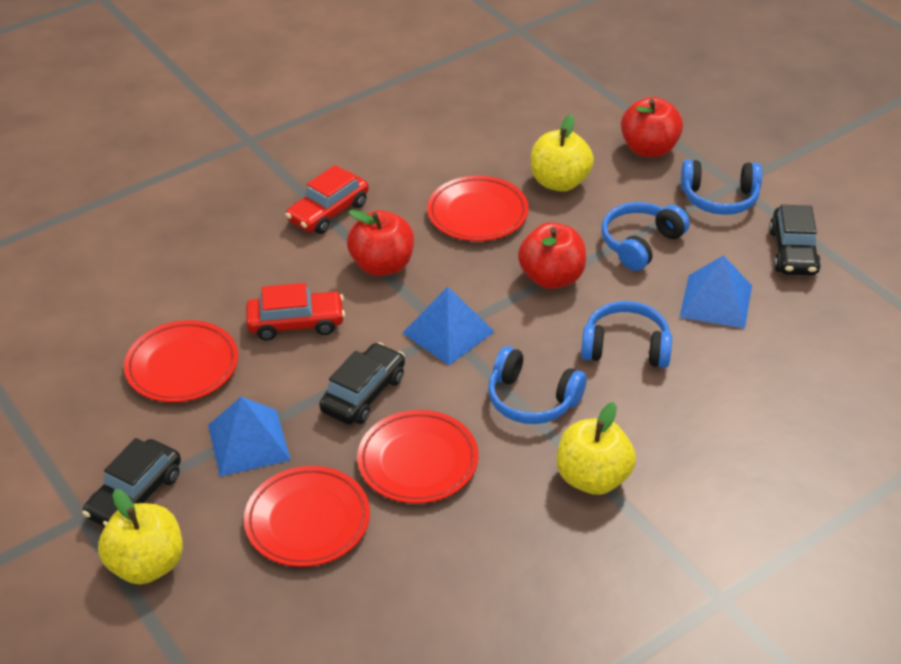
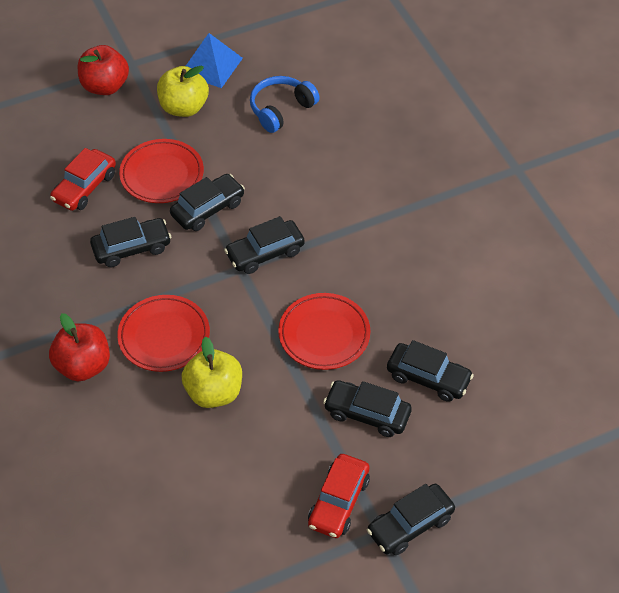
black car: 3 -> 6
blue headphones: 4 -> 1
blue pyramid: 3 -> 1
red apple: 3 -> 2
red plate: 4 -> 3
yellow apple: 3 -> 2

